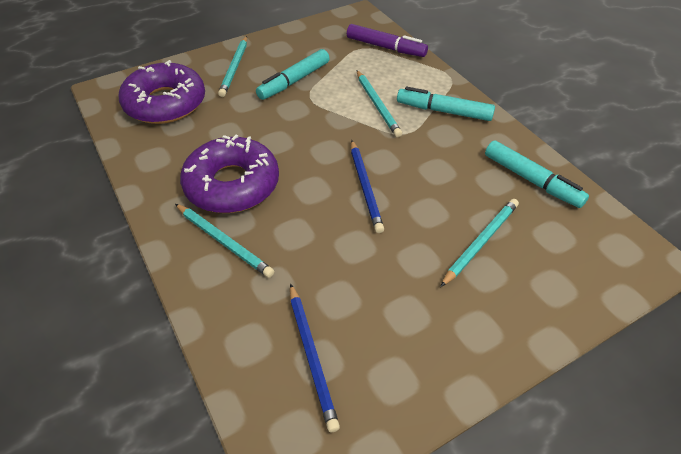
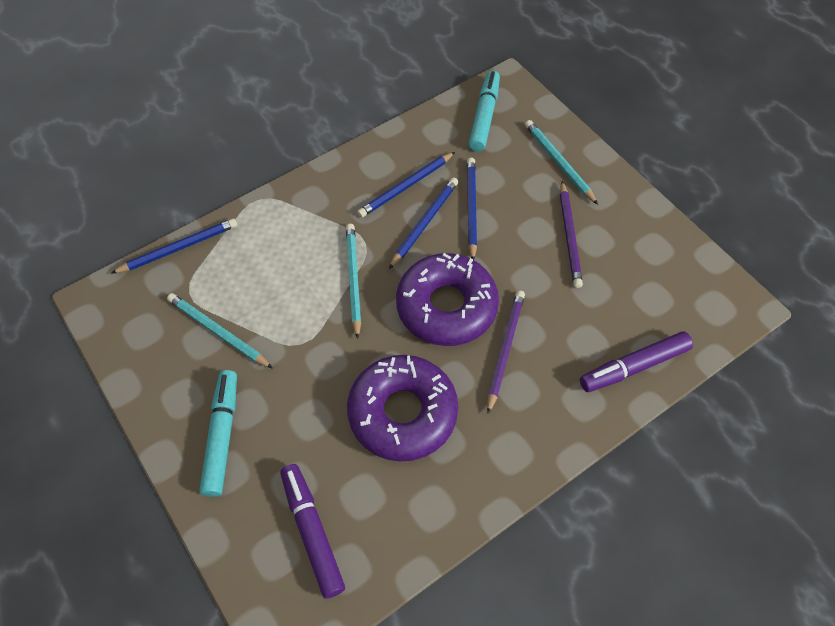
blue pencil: 2 -> 4
purple marker: 1 -> 2
purple pencil: 0 -> 2
turquoise marker: 3 -> 2
turquoise pencil: 4 -> 3

